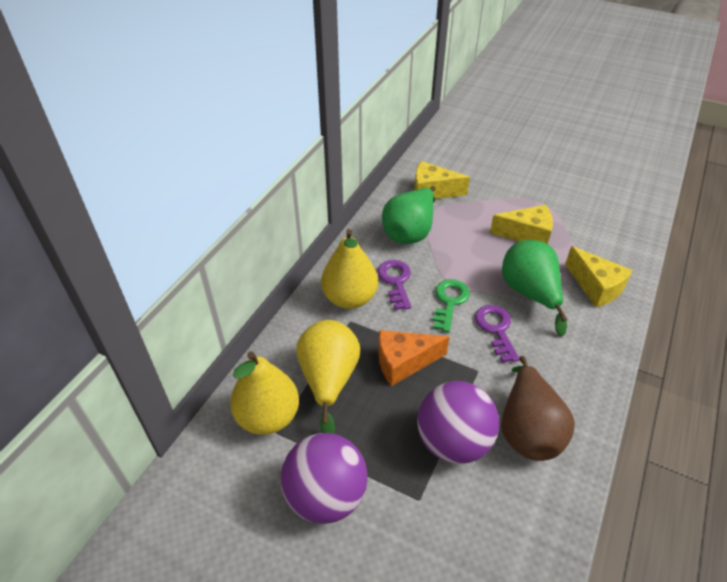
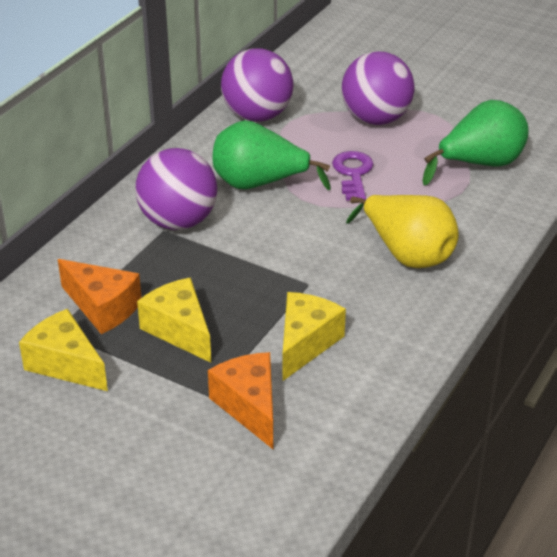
brown pear: 1 -> 0
green key: 1 -> 0
orange cheese: 1 -> 2
purple ball: 2 -> 3
purple key: 2 -> 1
yellow pear: 3 -> 1

